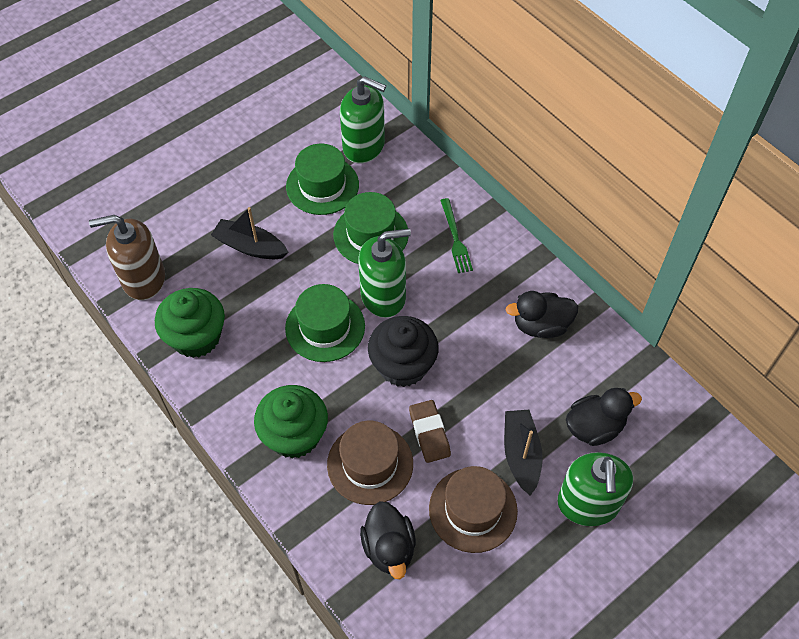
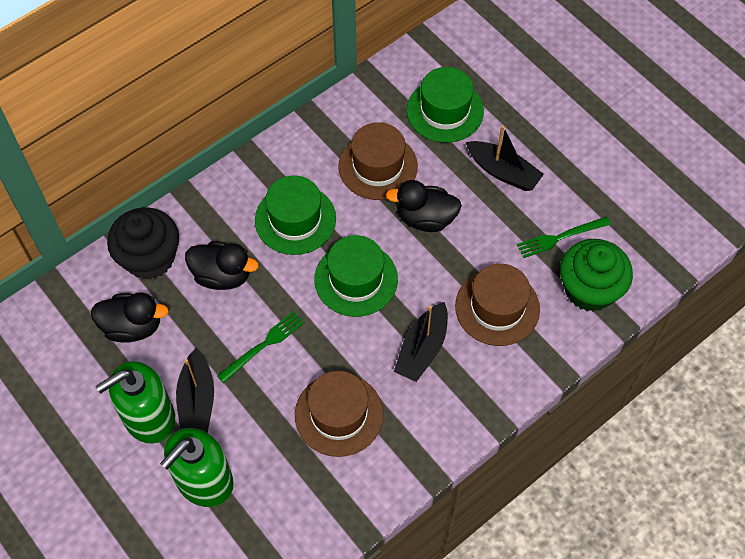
black boat: 2 -> 3
brown eraser: 1 -> 0
brown hat: 2 -> 3
brown soap dispenser: 1 -> 0
green cupcake: 2 -> 1
green fork: 1 -> 2
green soap dispenser: 3 -> 2

